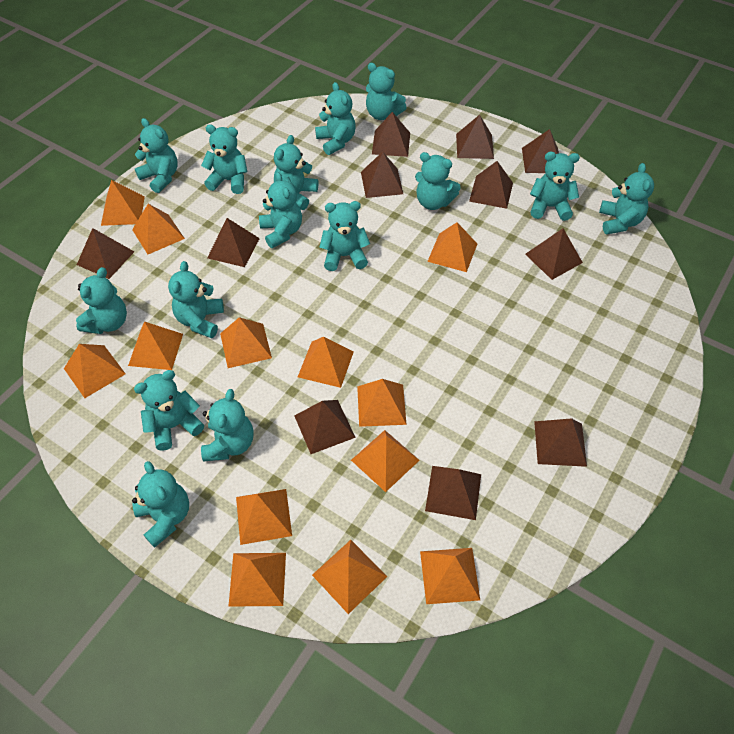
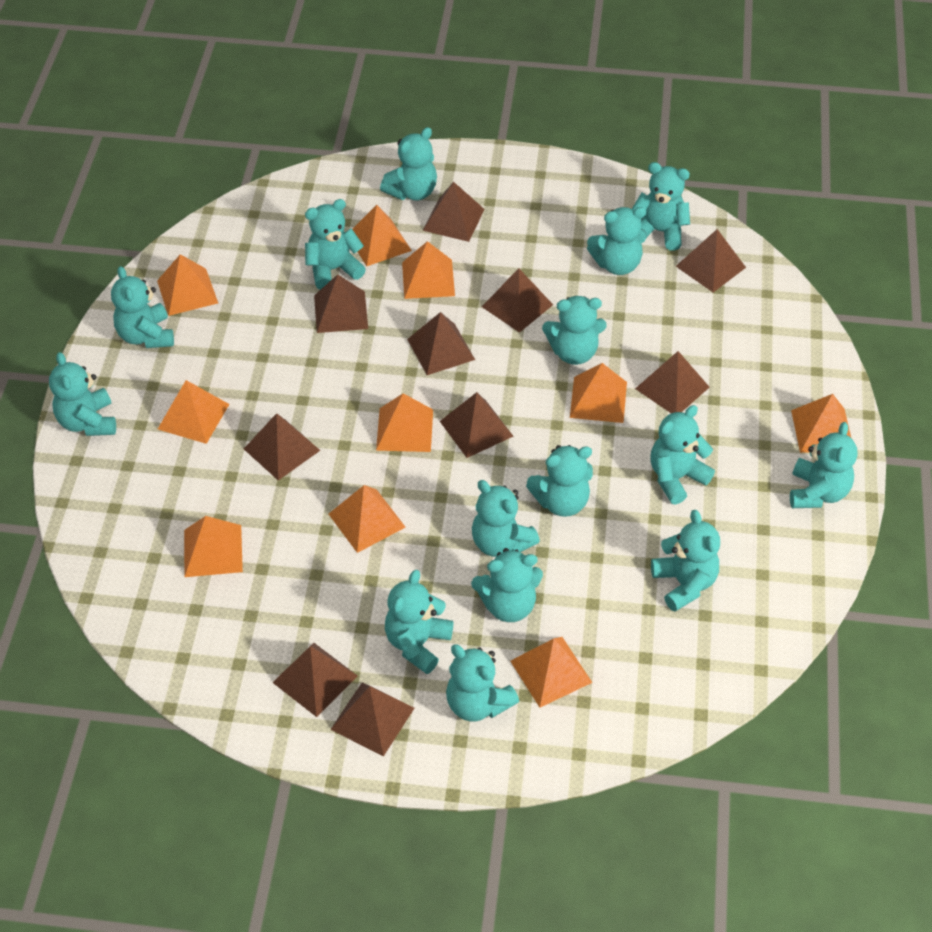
brown pyramid: 11 -> 10
orange pyramid: 13 -> 10

